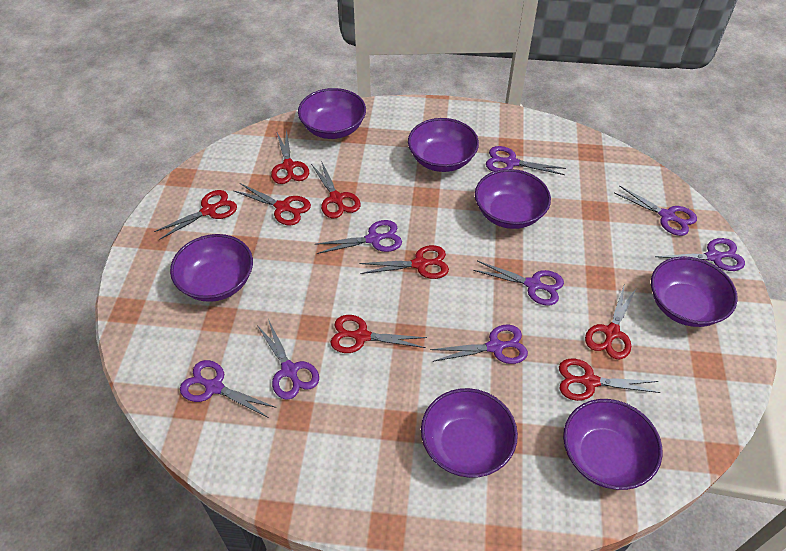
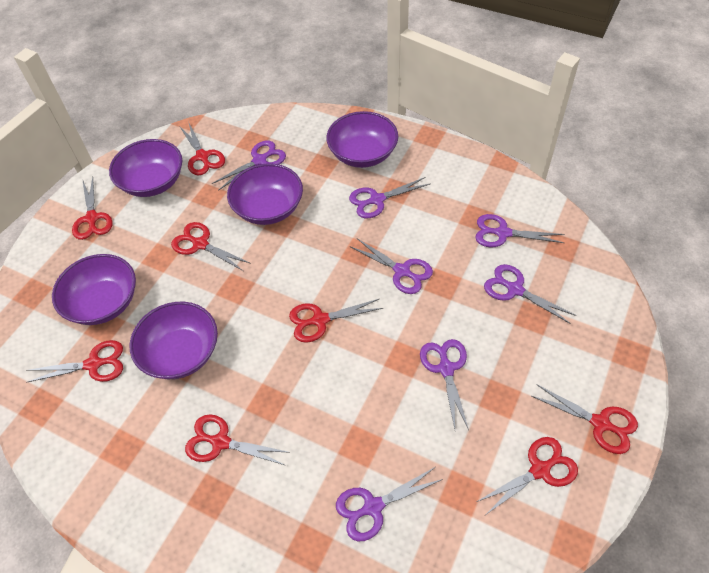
purple bowl: 7 -> 5
purple scissors: 8 -> 7

